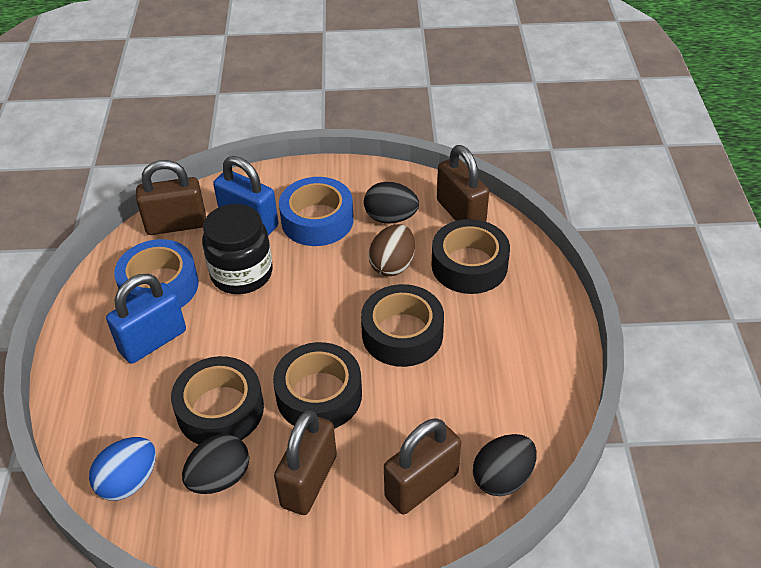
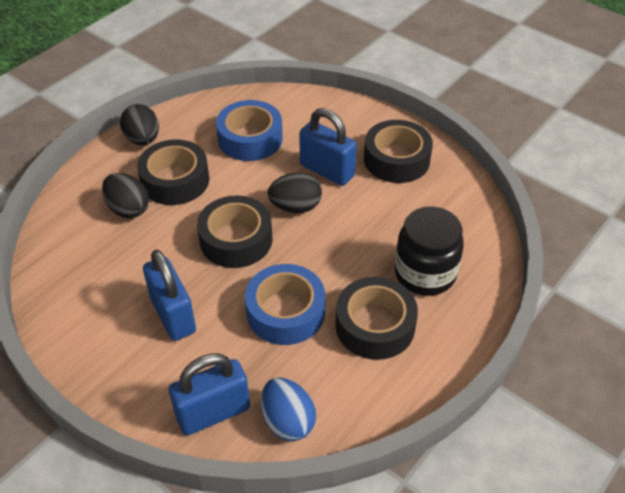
blue padlock: 2 -> 3
brown egg: 1 -> 0
brown padlock: 4 -> 0

